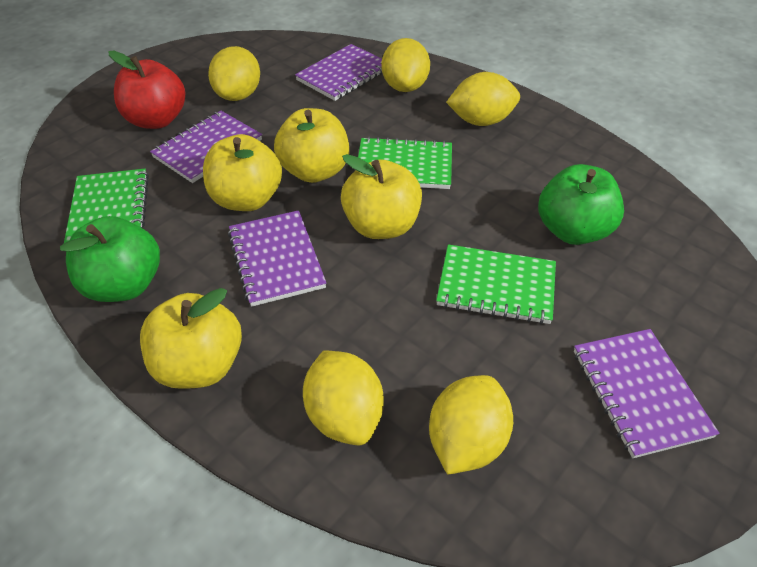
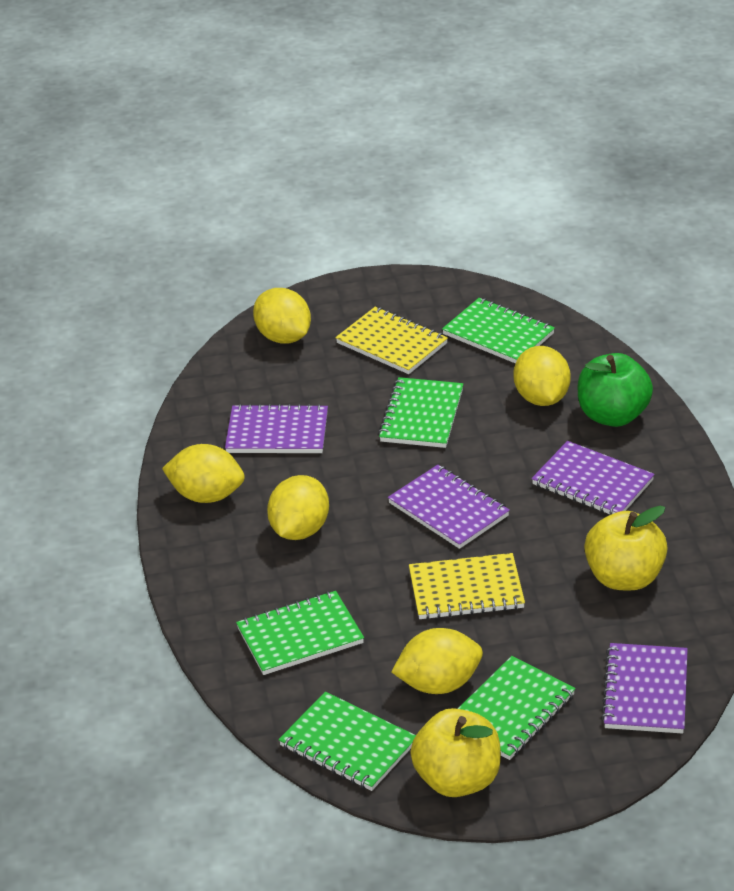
green apple: 2 -> 1
green notebook: 3 -> 5
red apple: 1 -> 0
yellow apple: 4 -> 2
yellow notebook: 0 -> 2

